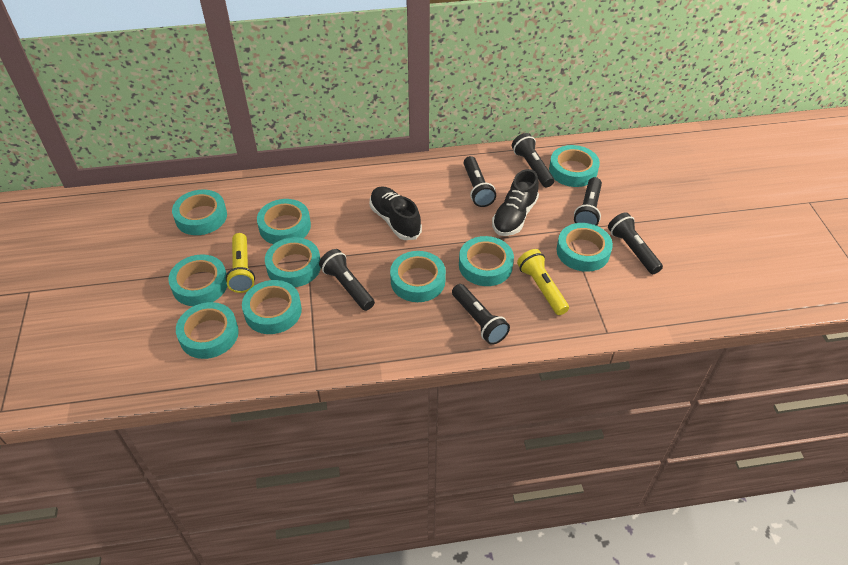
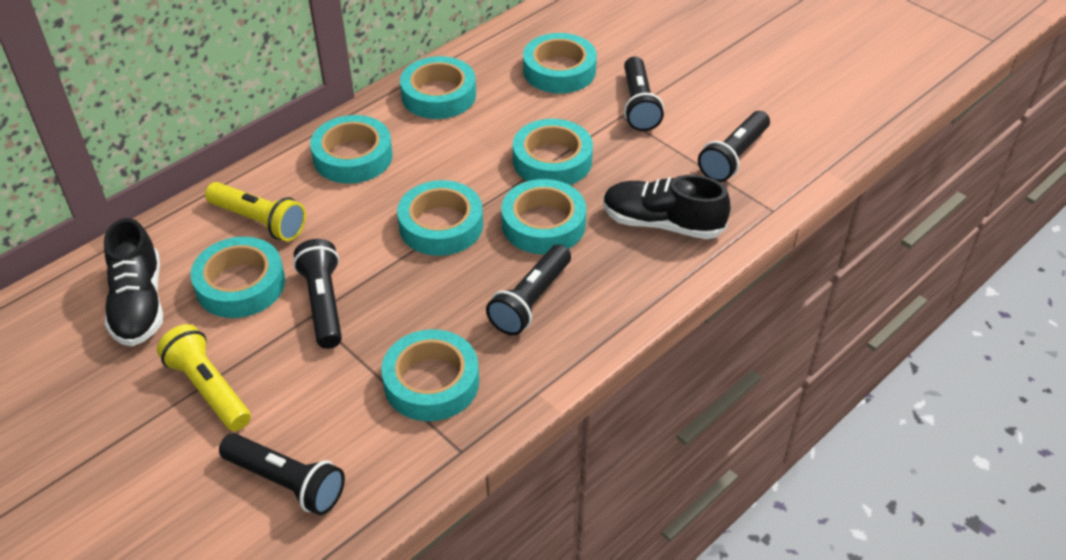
black flashlight: 6 -> 5
turquoise tape: 10 -> 8

